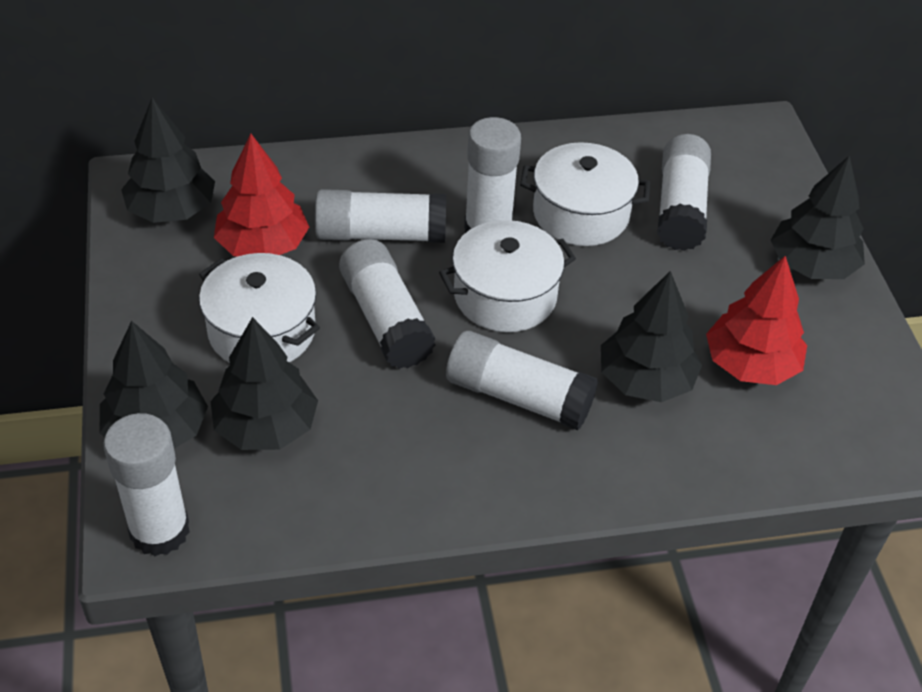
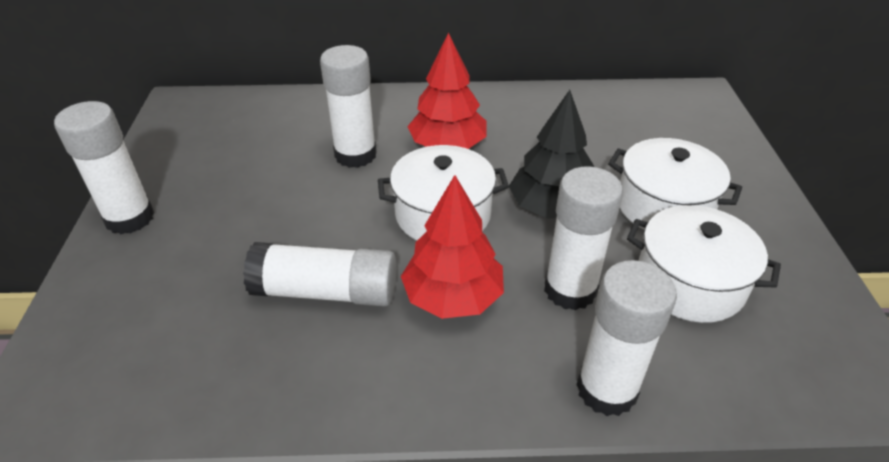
black tree: 5 -> 1
white glue stick: 6 -> 5

